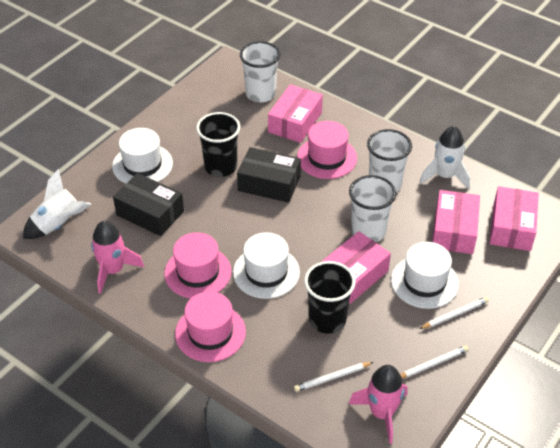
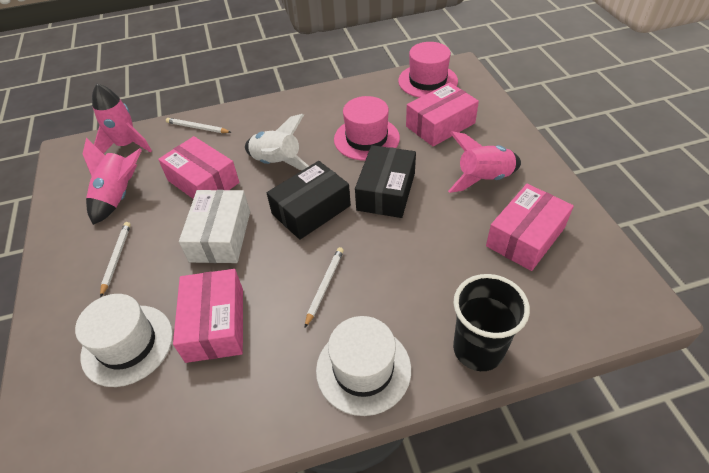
black cup: 2 -> 1
pink hat: 3 -> 2
pink rocket: 2 -> 3
white box: 0 -> 1
white cup: 3 -> 0
white hat: 3 -> 2
white rocket: 2 -> 1

